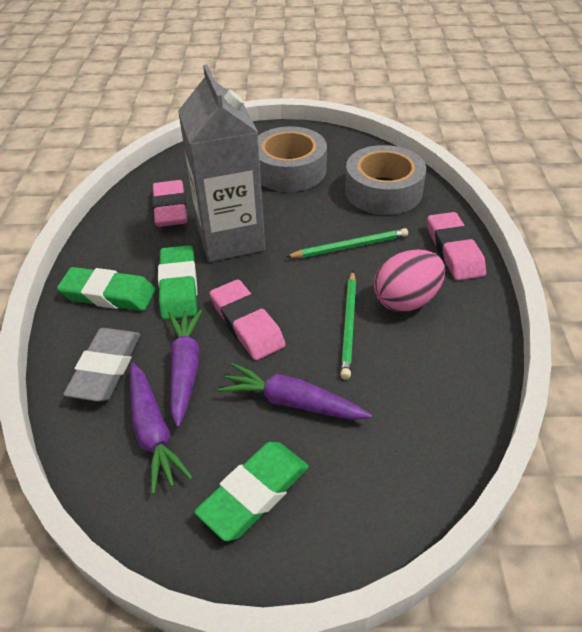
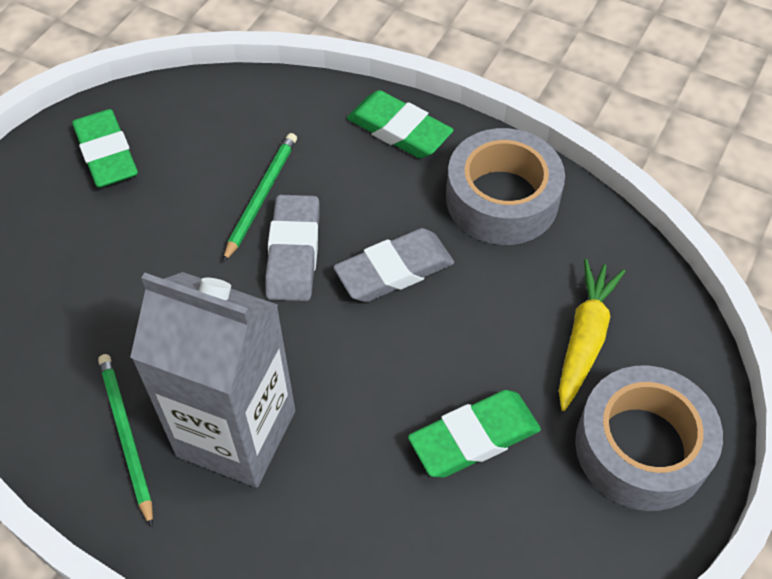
grey eraser: 1 -> 2
pink egg: 1 -> 0
pink eraser: 3 -> 0
purple carrot: 3 -> 0
yellow carrot: 0 -> 1

